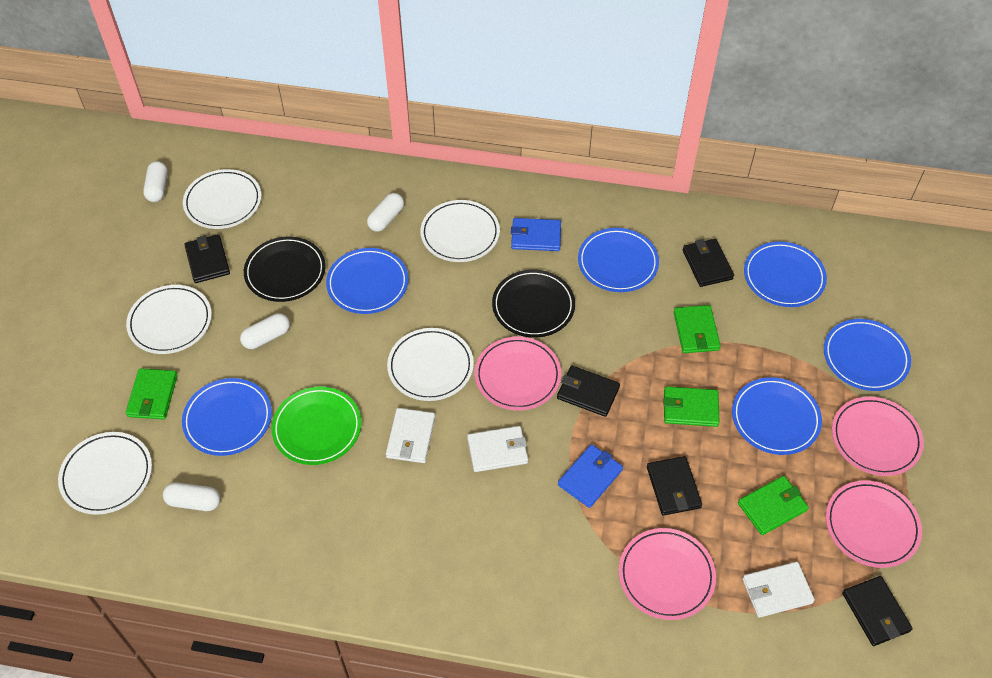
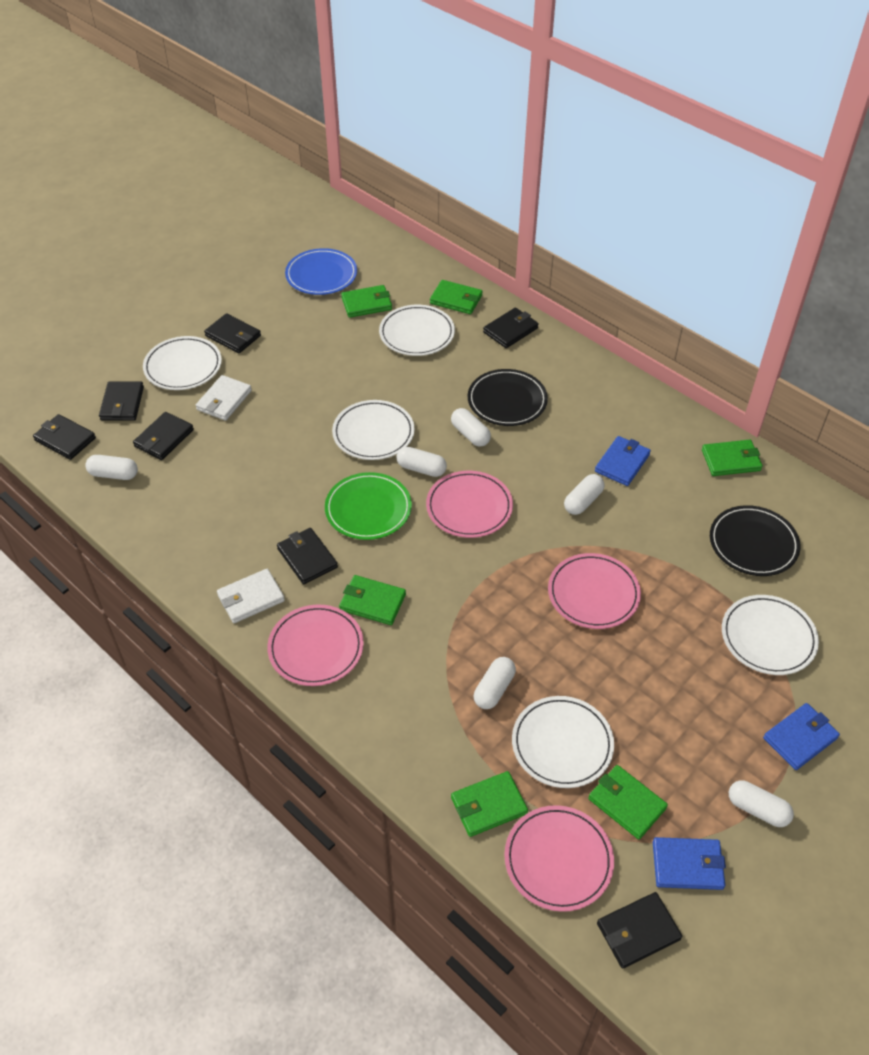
black wallet: 5 -> 7
blue plate: 6 -> 1
blue wallet: 2 -> 3
green wallet: 4 -> 6
white capsule: 4 -> 6
white wallet: 3 -> 2

